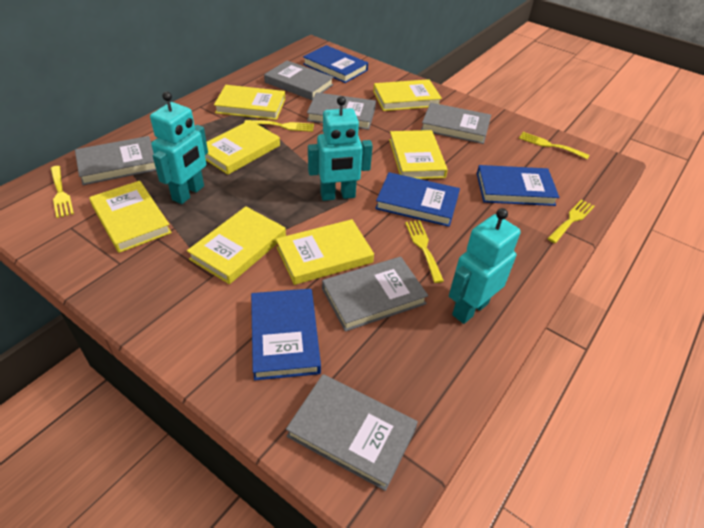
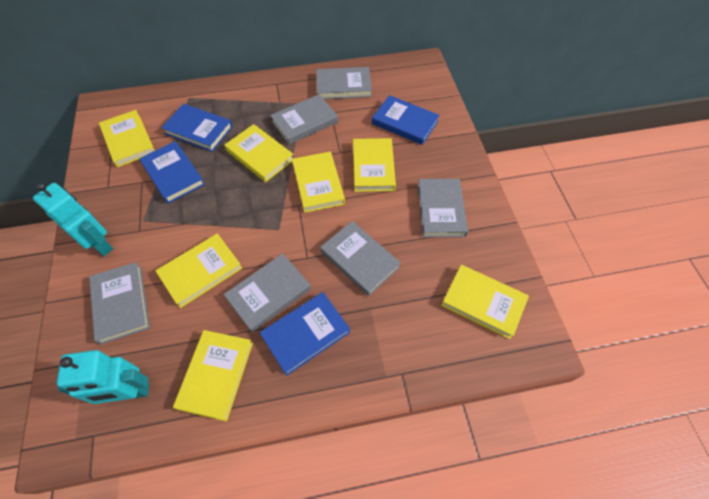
turquoise robot: 3 -> 2
yellow fork: 5 -> 0

